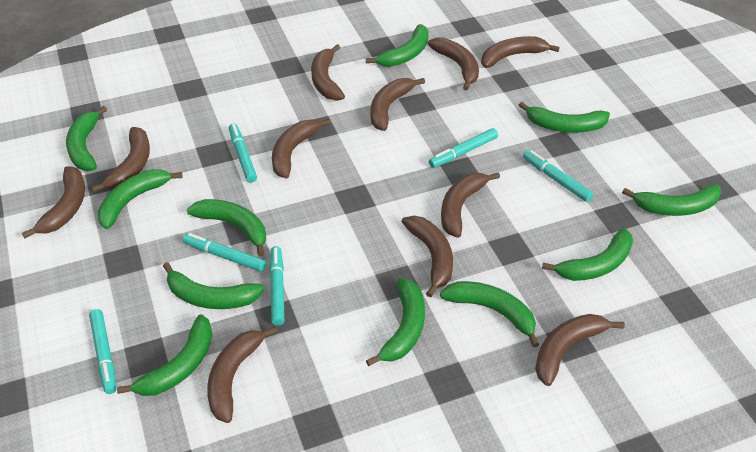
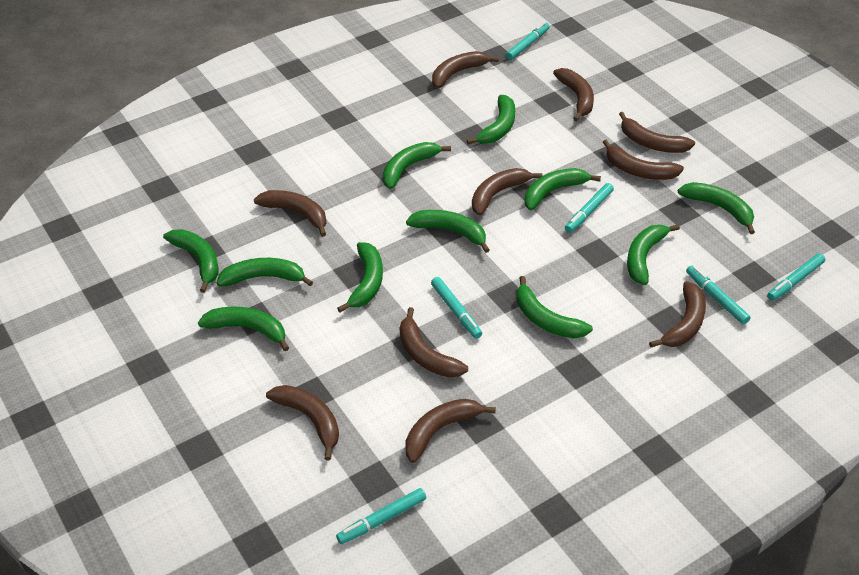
brown banana: 11 -> 10

